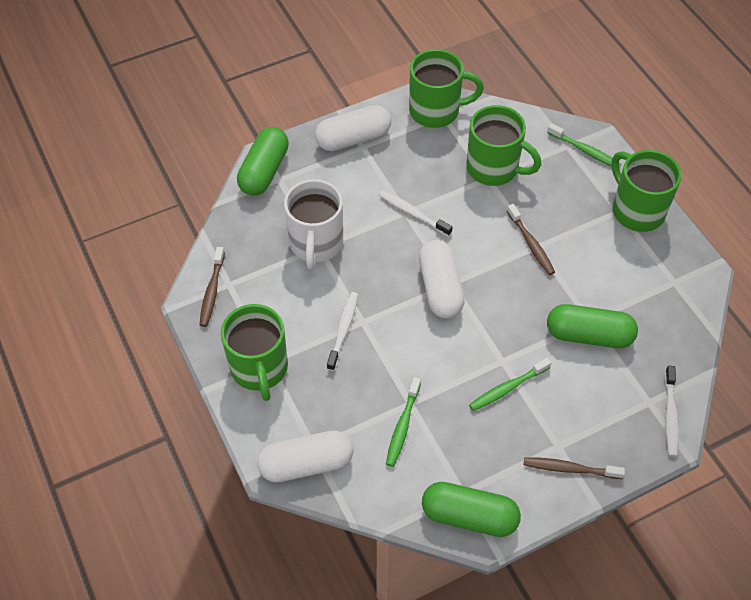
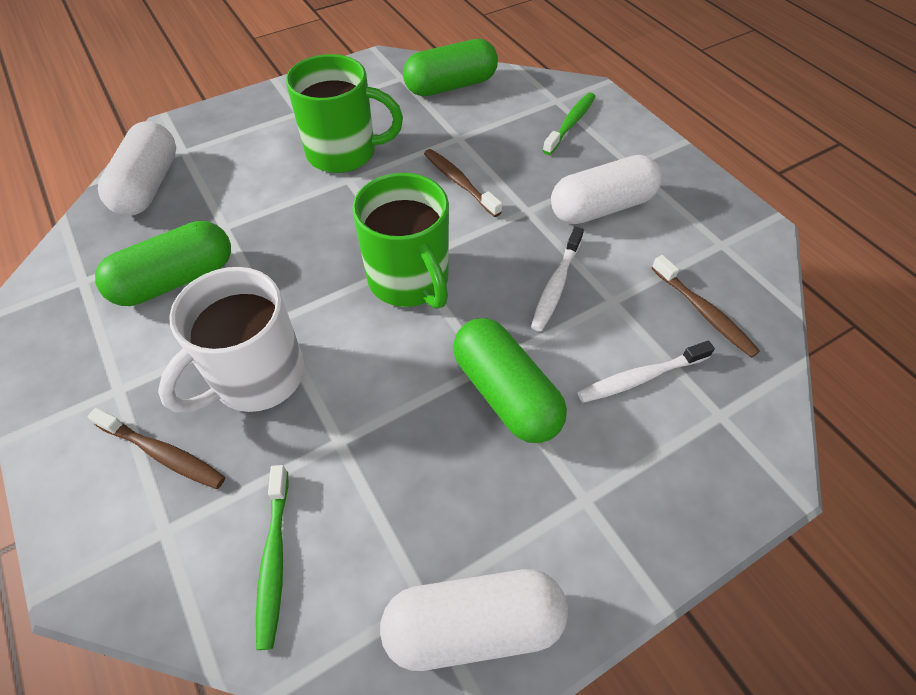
green mug: 4 -> 2
green toothbrush: 3 -> 2
white toothbrush: 3 -> 2

